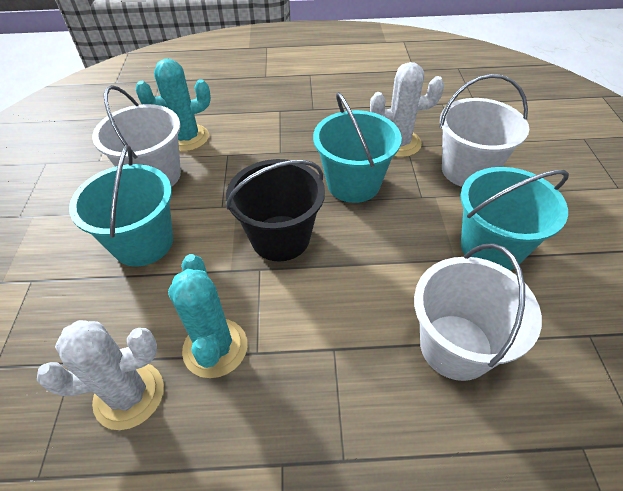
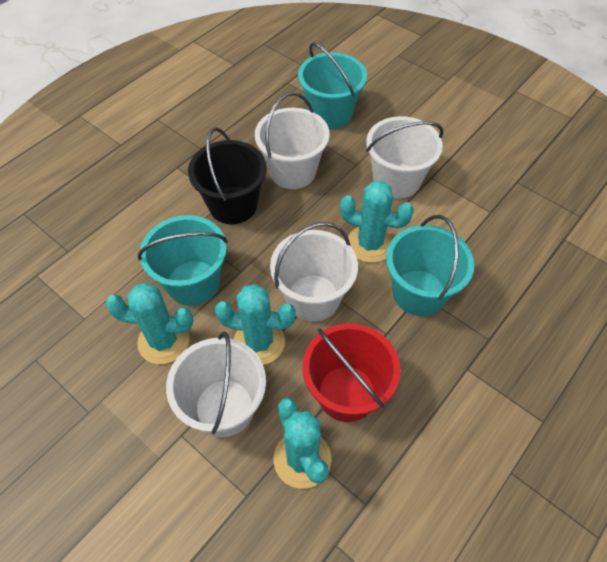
red bucket: 0 -> 1
turquoise cactus: 2 -> 4
white bucket: 3 -> 4
white cactus: 2 -> 0

